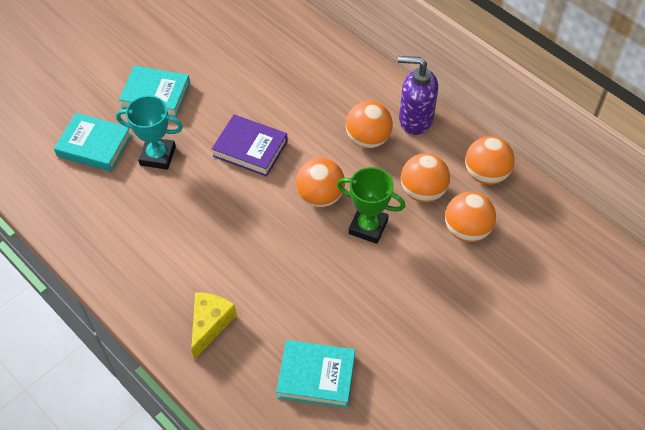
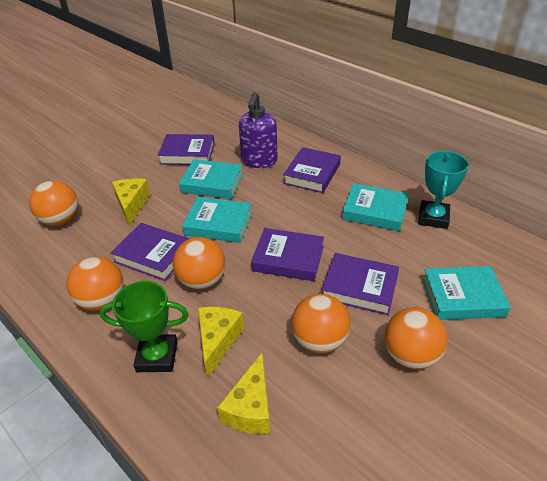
purple book: 1 -> 5
turquoise book: 3 -> 4
yellow cheese: 1 -> 3

